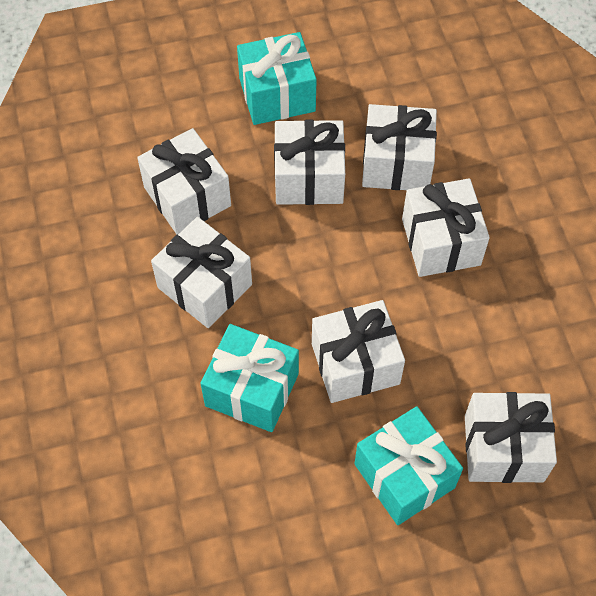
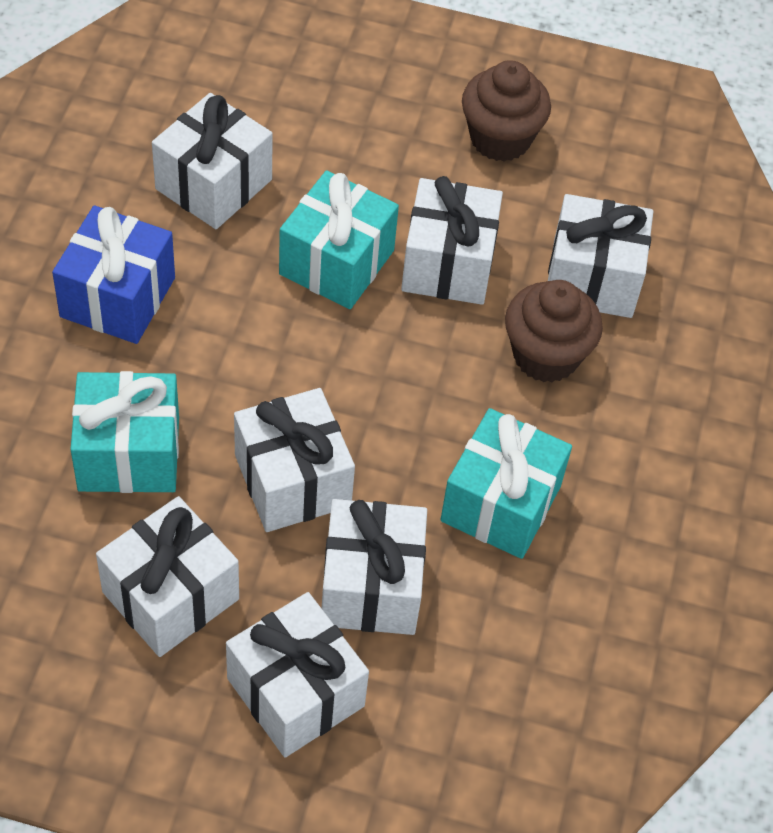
blue gift: 0 -> 1
brown cupcake: 0 -> 2

